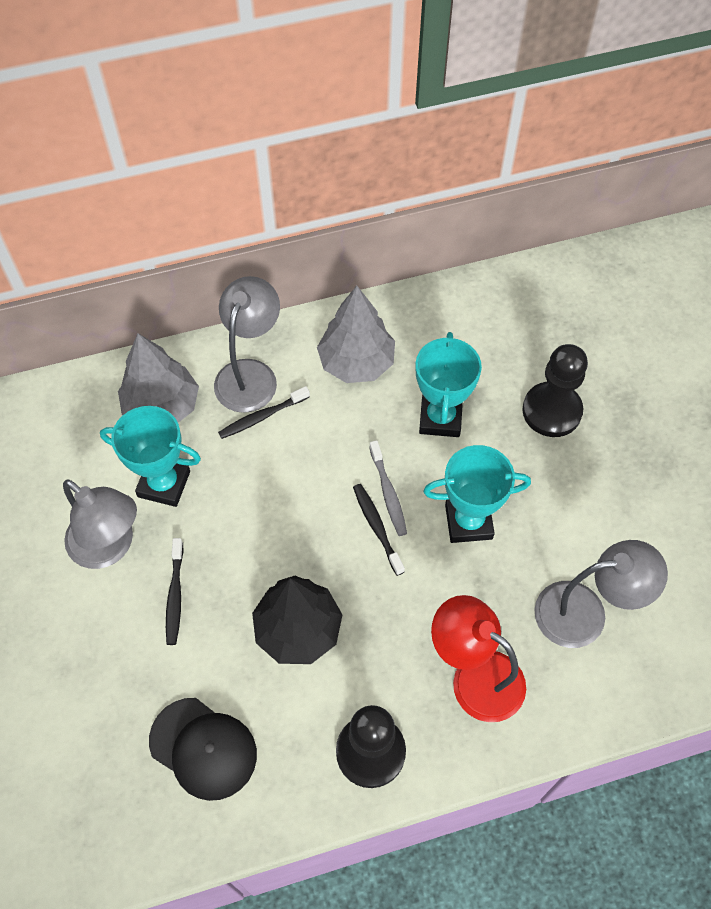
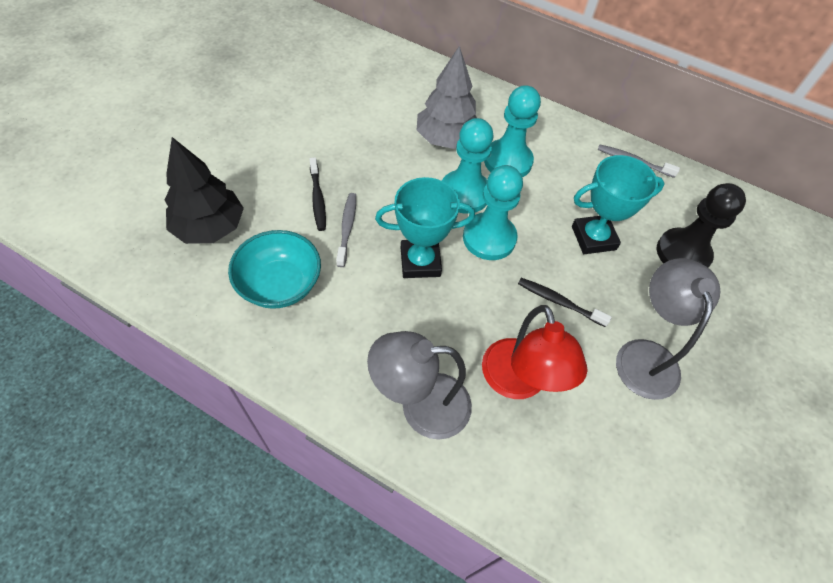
black cap: 1 -> 0
black pawn: 2 -> 1
black toothbrush: 3 -> 2
grey lamp: 3 -> 2
grey toothbrush: 1 -> 2
grey tree: 2 -> 1
turquoise bowl: 0 -> 1
turquoise pawn: 0 -> 3
turquoise trophy: 3 -> 2

